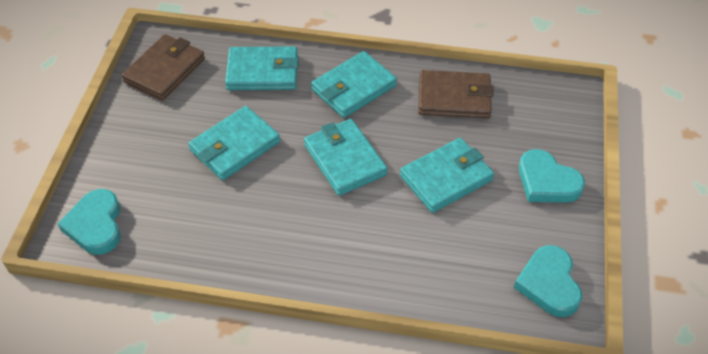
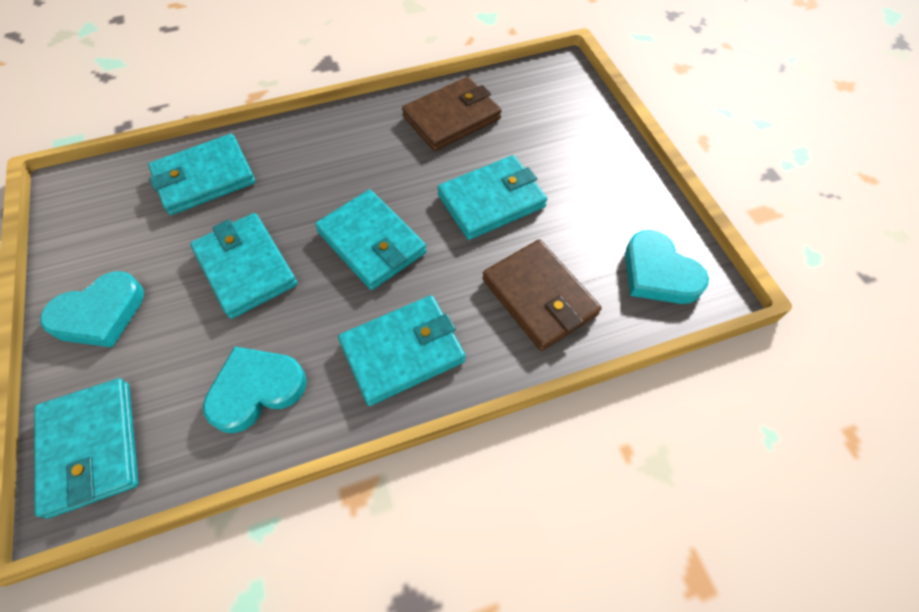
turquoise wallet: 5 -> 6

